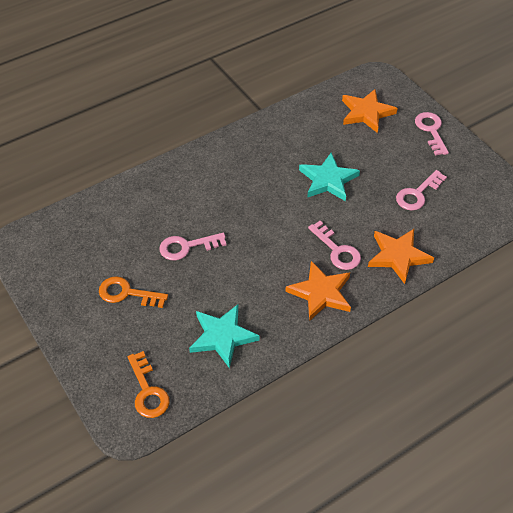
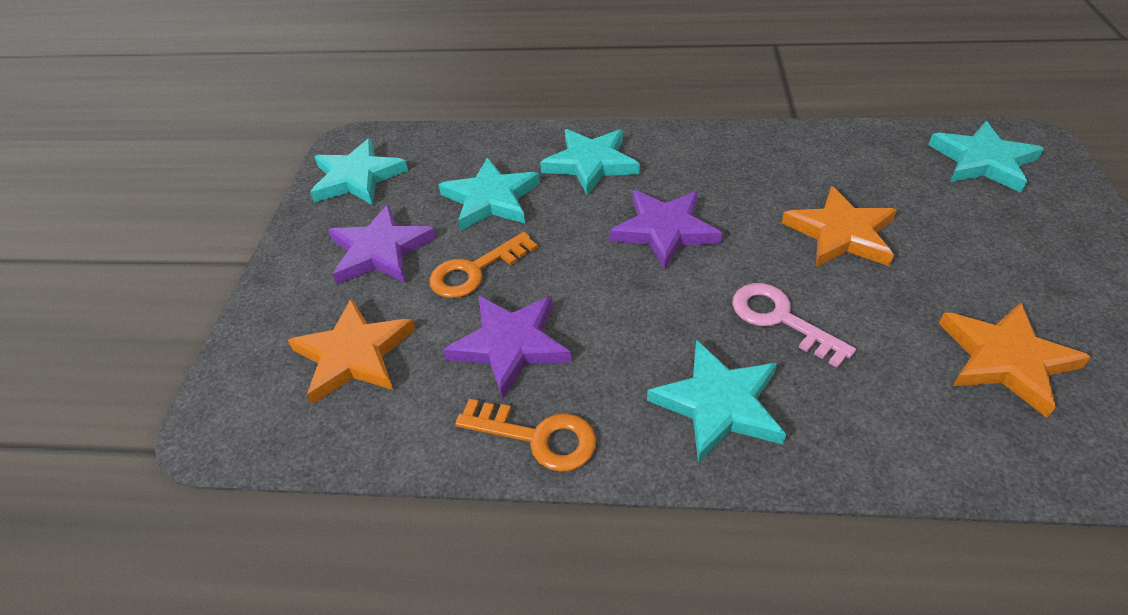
pink key: 4 -> 1
purple star: 0 -> 3
turquoise star: 2 -> 5

